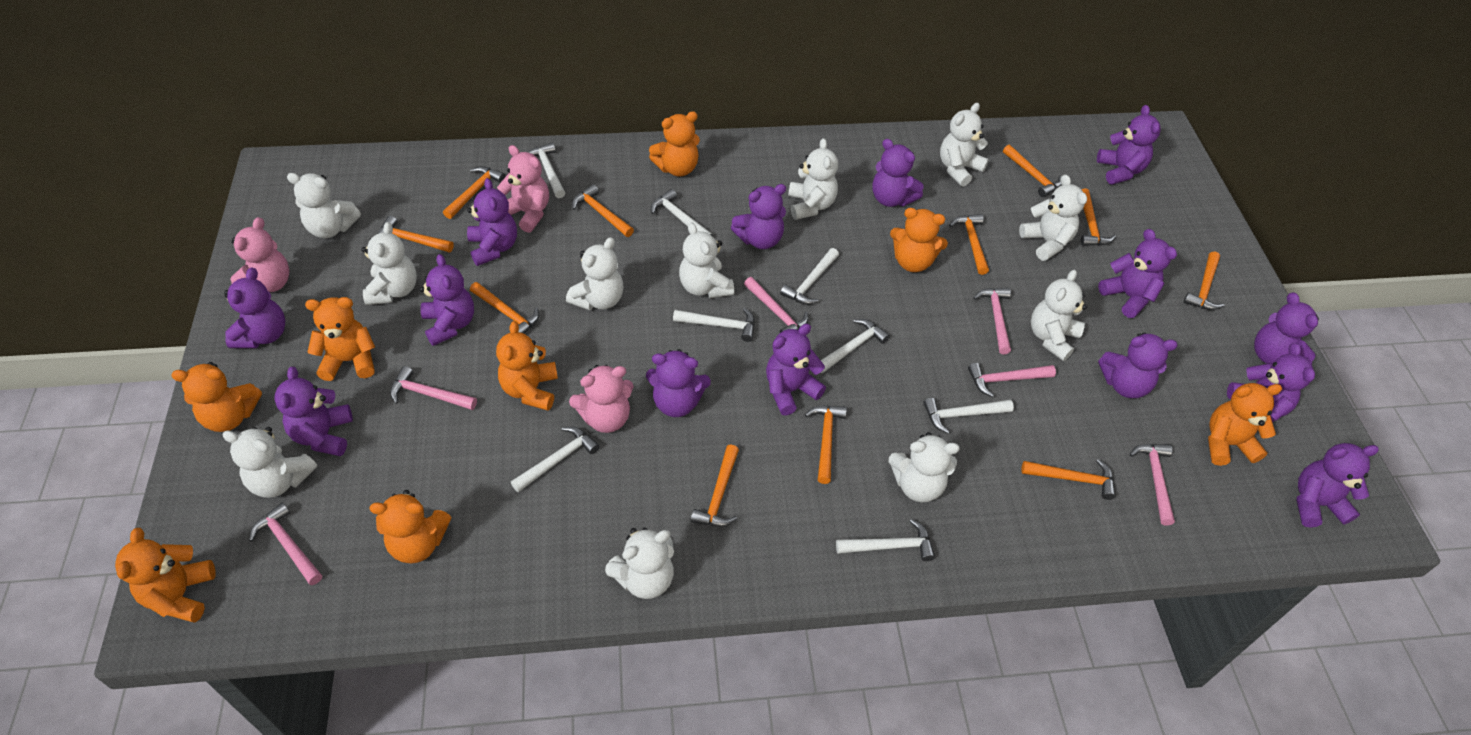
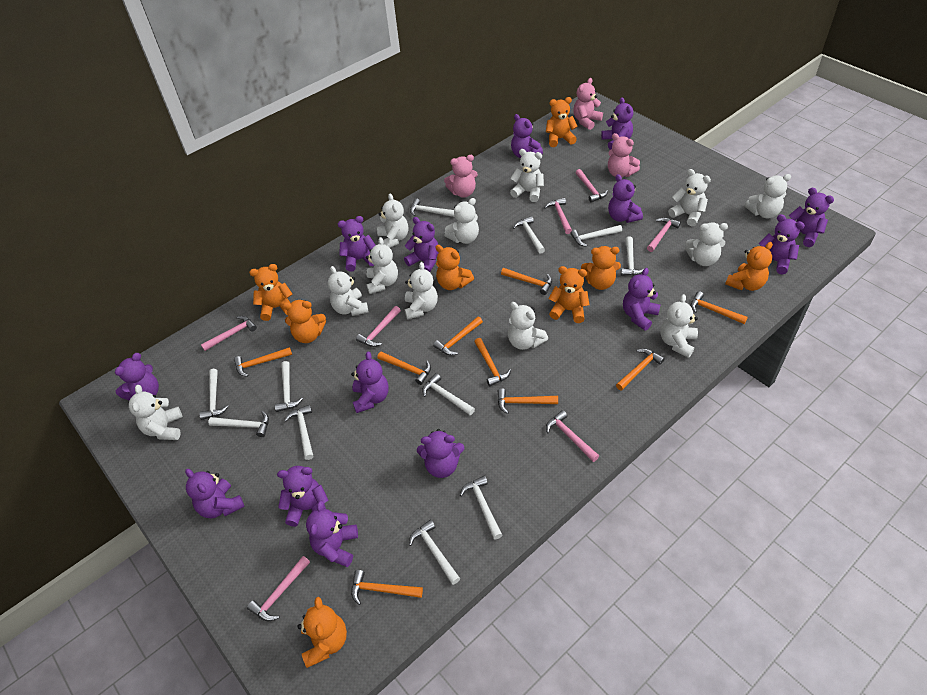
orange hammer: 11 -> 9
pink hammer: 6 -> 7
white hammer: 8 -> 11
white teddy bear: 11 -> 12

